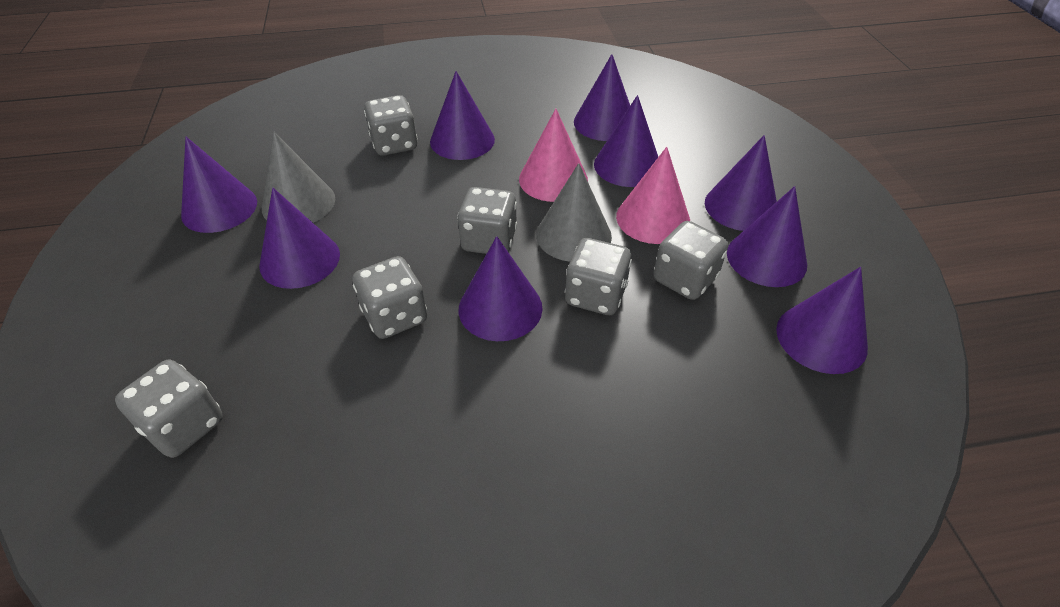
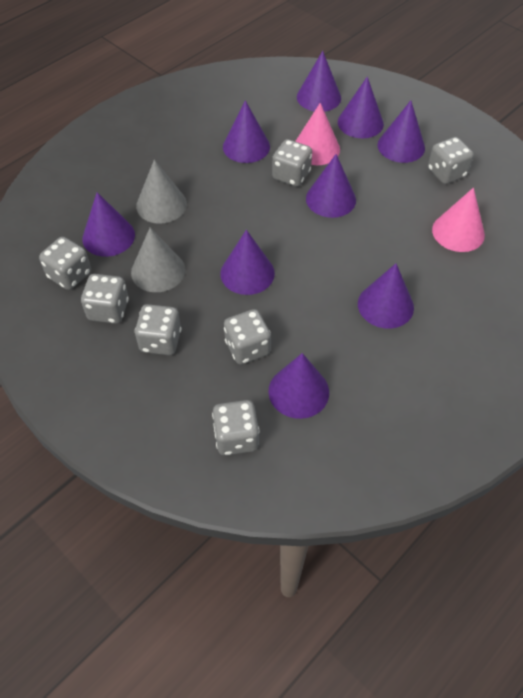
grey dice: 6 -> 7

